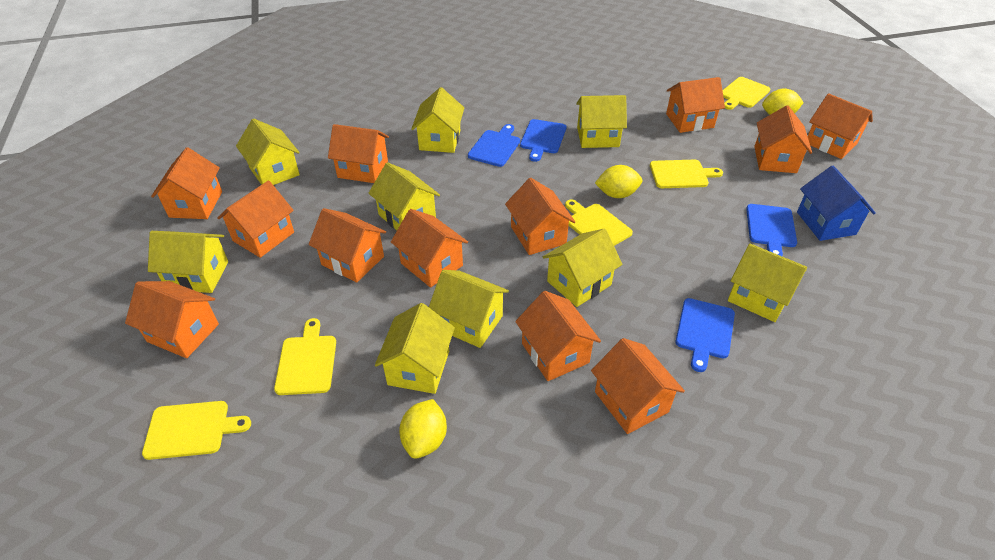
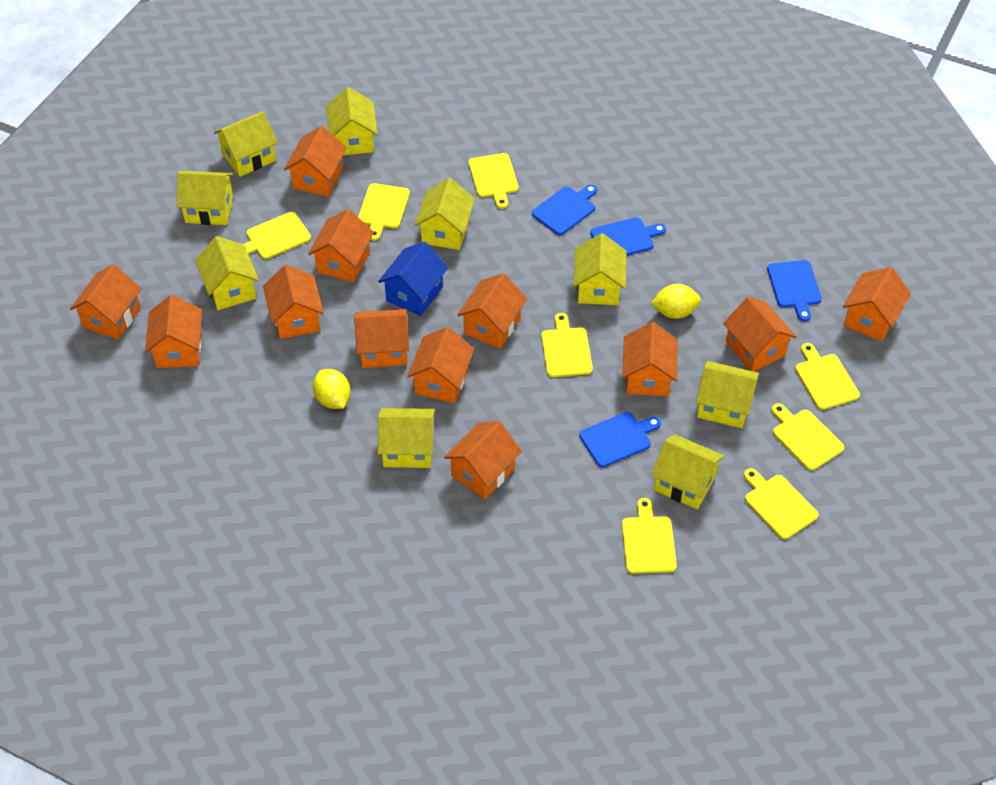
yellow cutting board: 5 -> 8
yellow lemon: 3 -> 2

